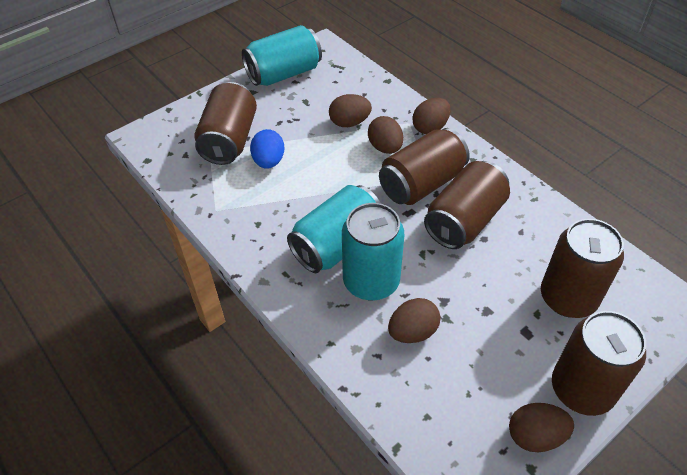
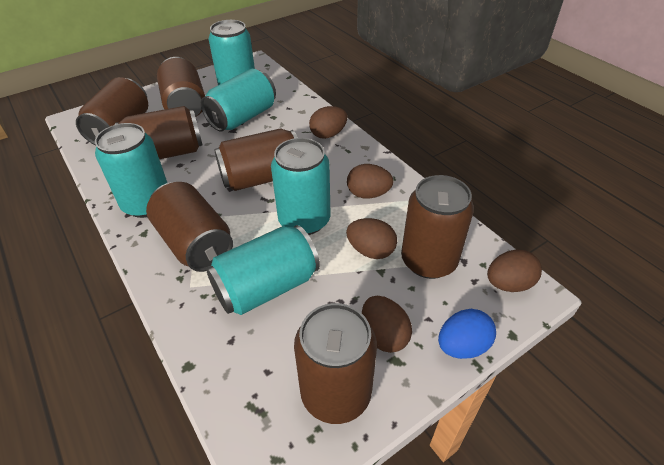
brown can: 5 -> 7
turquoise can: 3 -> 5

